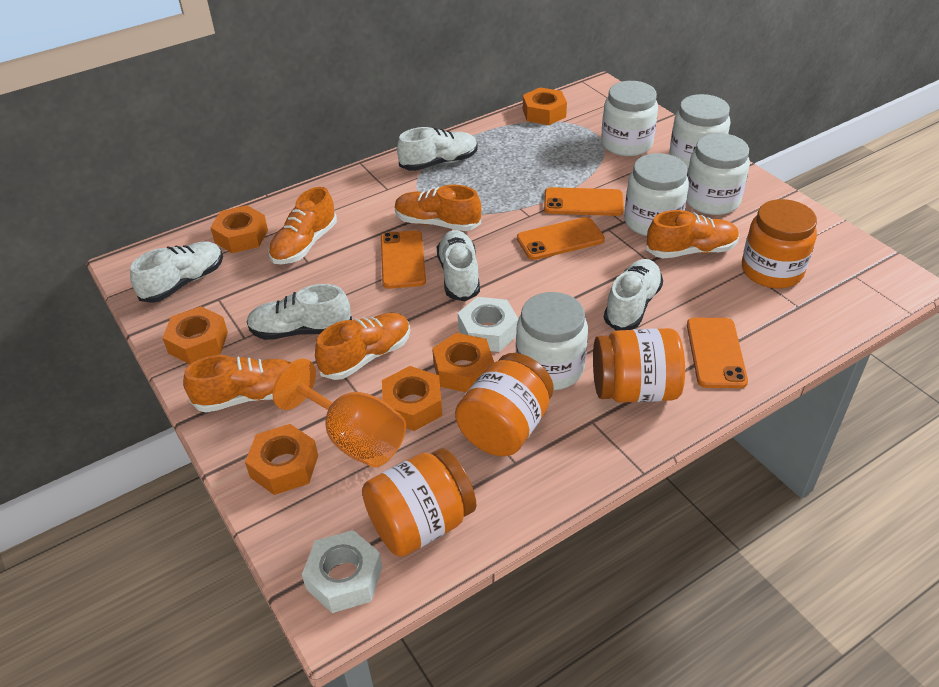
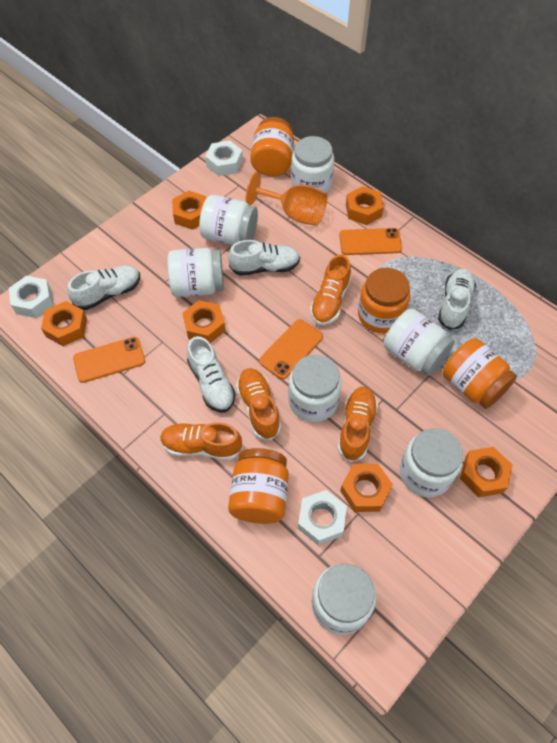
orange phone: 4 -> 3
orange shoe: 5 -> 4
white jar: 5 -> 7
white nut: 2 -> 3
white shoe: 5 -> 4

